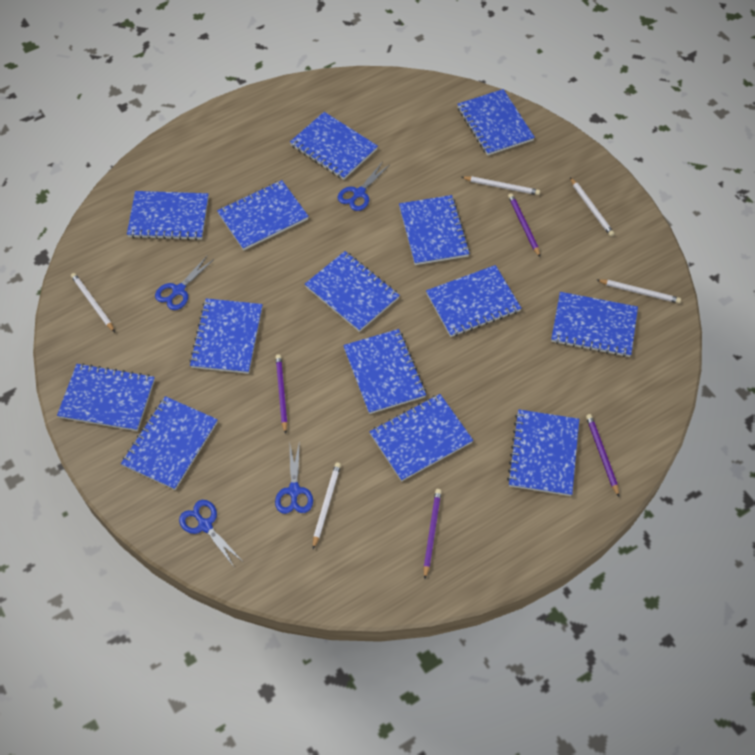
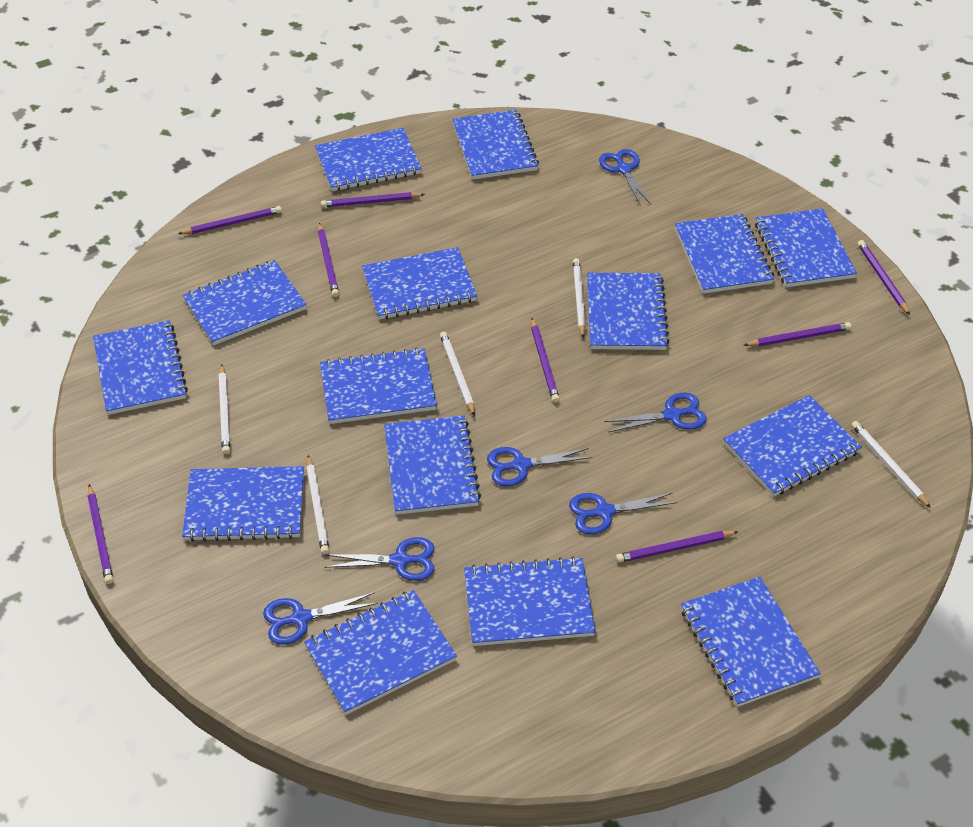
blue notebook: 14 -> 15
blue scissors: 4 -> 6
purple pencil: 4 -> 8

